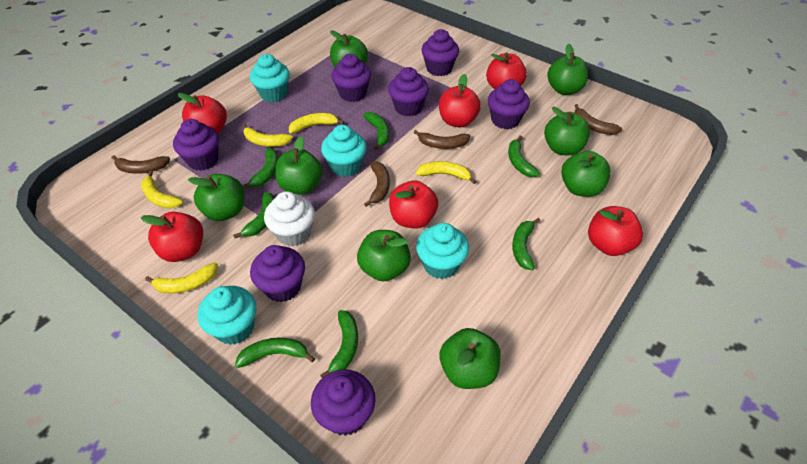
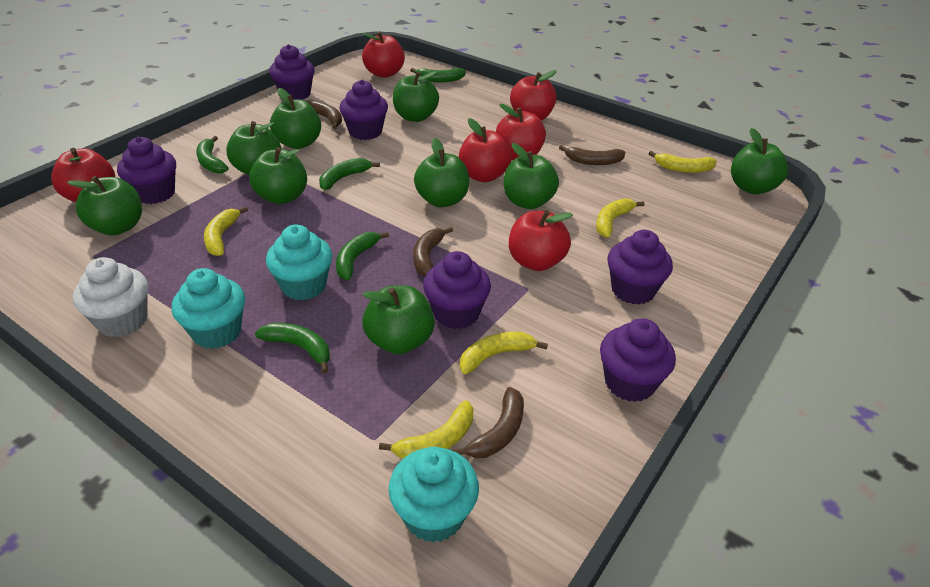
green apple: 8 -> 9
green banana: 7 -> 5
purple cupcake: 7 -> 6
turquoise cupcake: 4 -> 3

